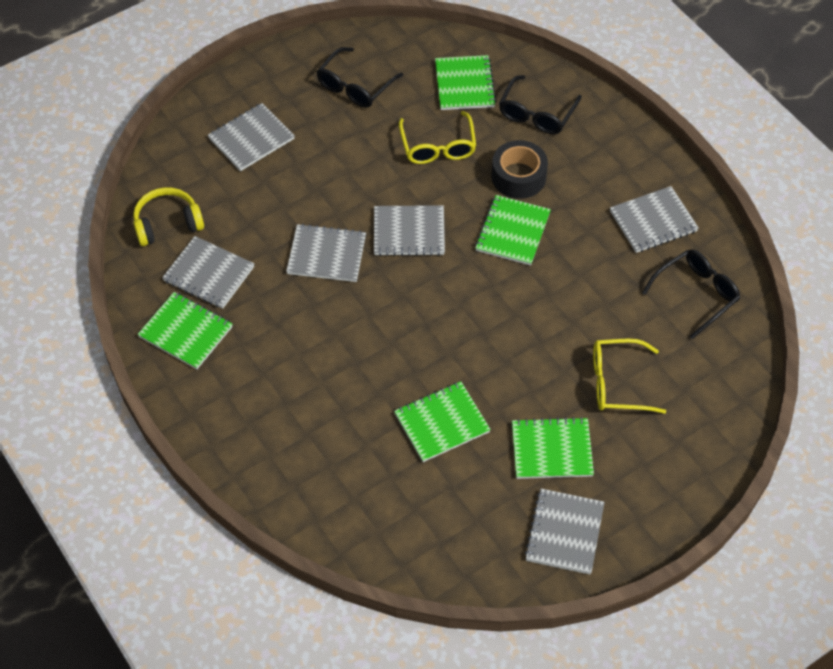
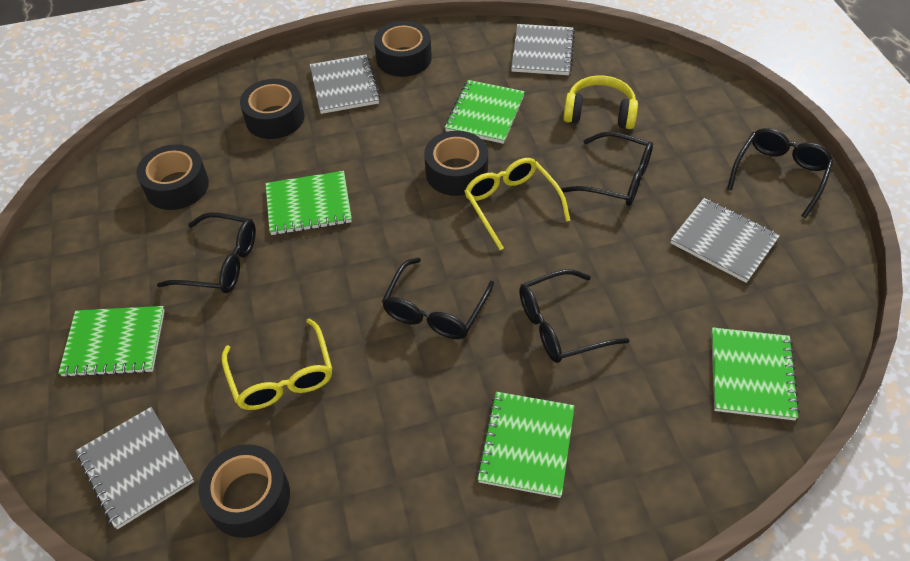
black glasses: 3 -> 5
black tape: 1 -> 5
grey notebook: 6 -> 4

